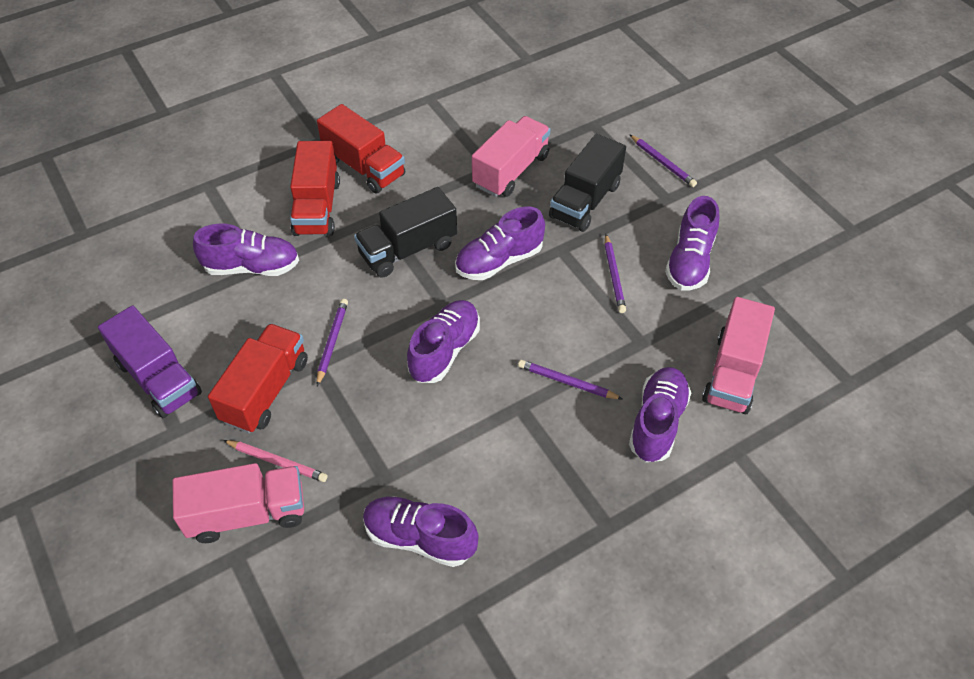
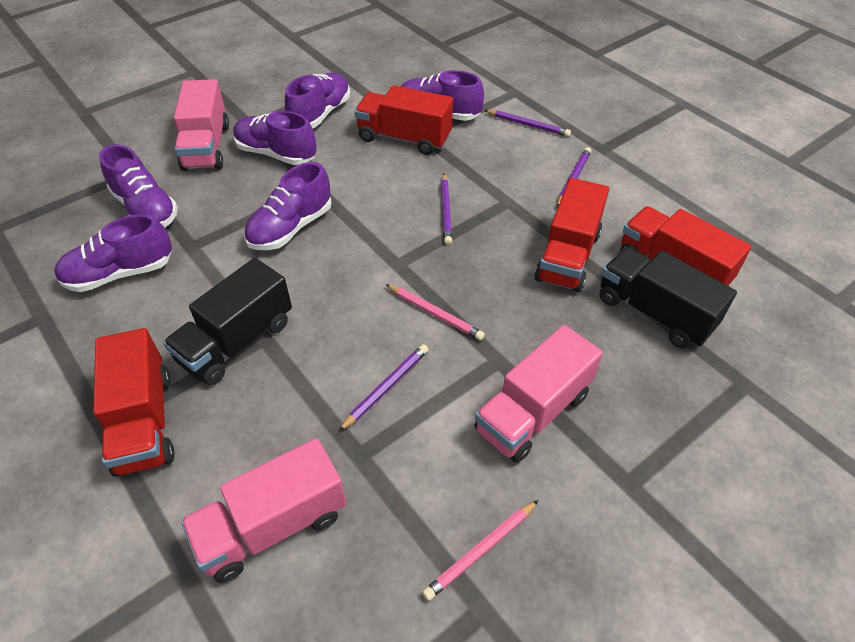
pink pencil: 1 -> 2
purple truck: 1 -> 0
red truck: 3 -> 4

